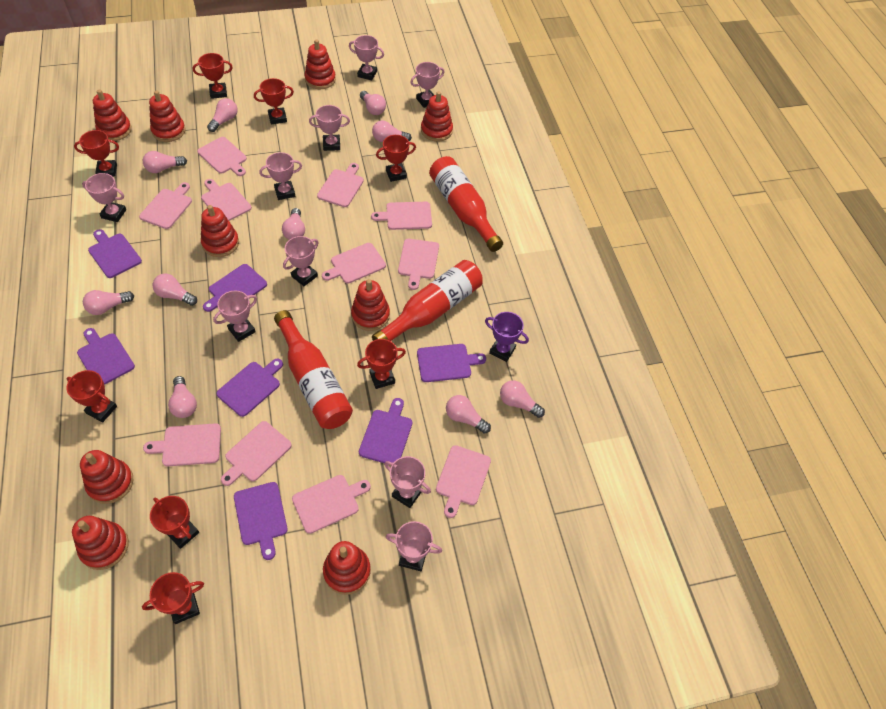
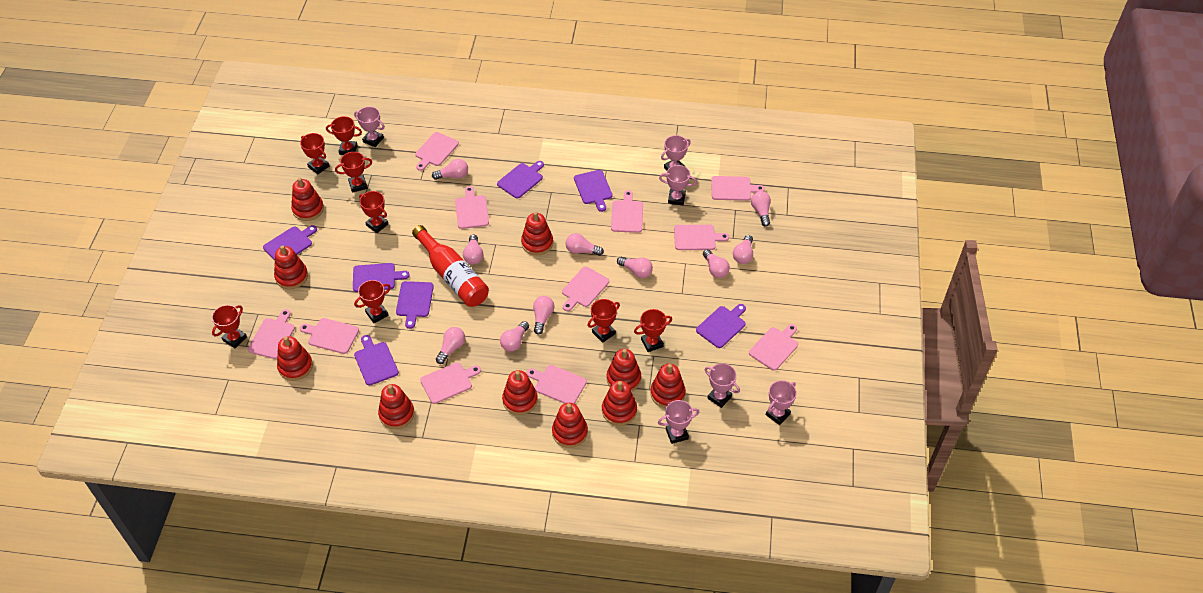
pink trophy: 9 -> 6
purple trophy: 1 -> 0
red bottle: 3 -> 1
red stacking toy: 9 -> 10

